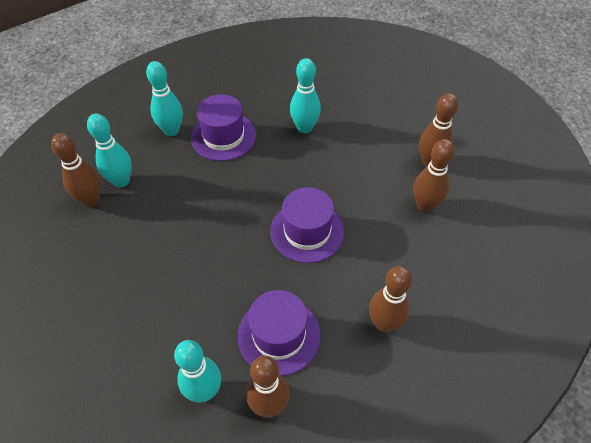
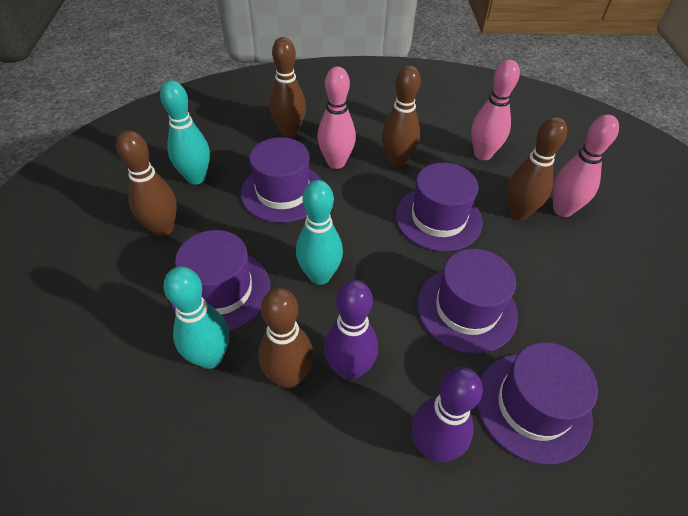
pink bowling pin: 0 -> 3
purple bowling pin: 0 -> 2
purple hat: 3 -> 5
turquoise bowling pin: 4 -> 3

